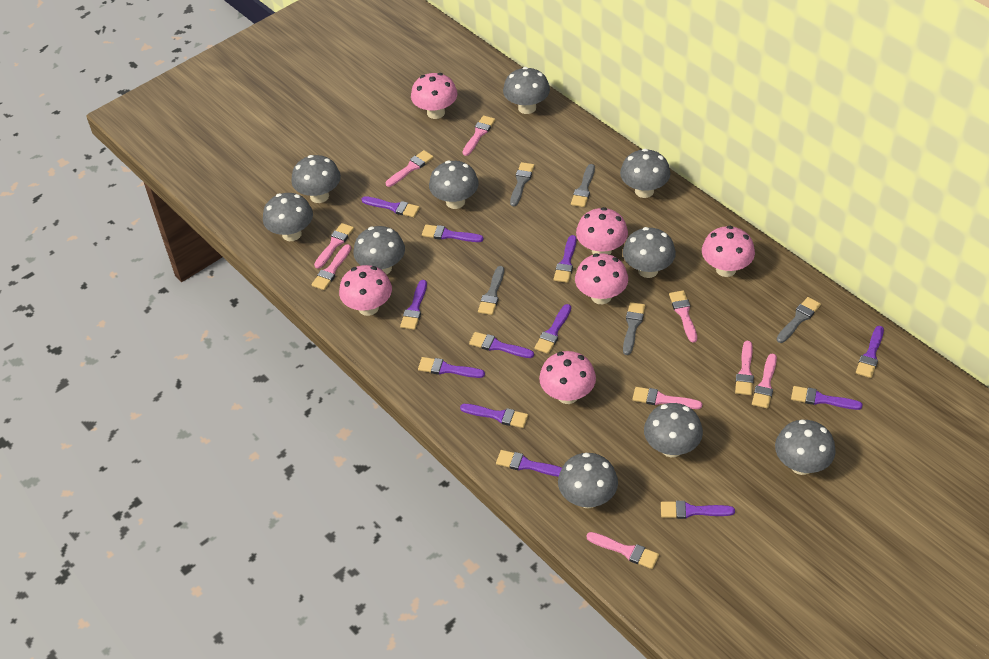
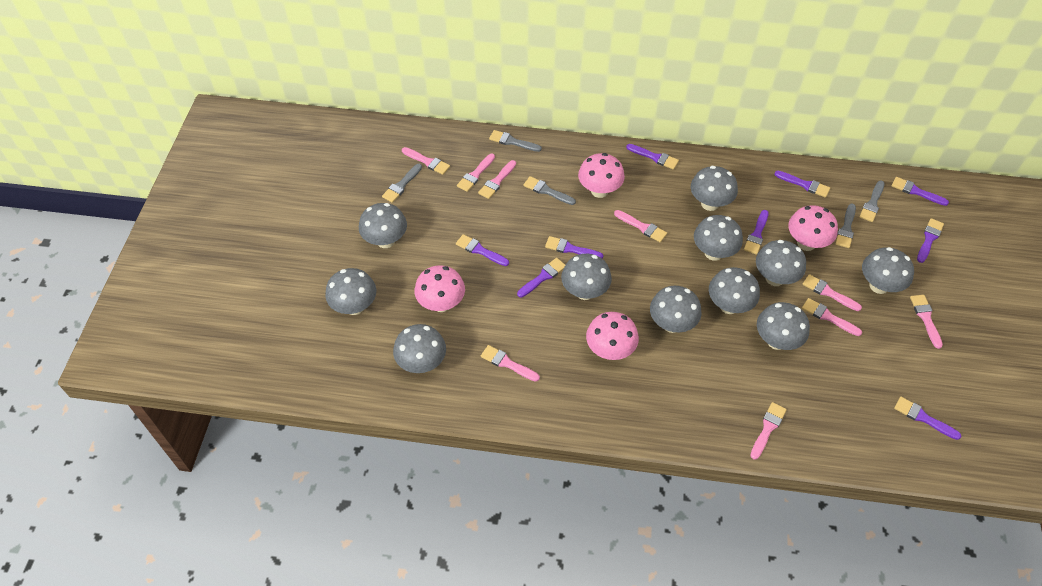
grey mushroom: 10 -> 11
pink mushroom: 6 -> 4
purple brush: 12 -> 9

